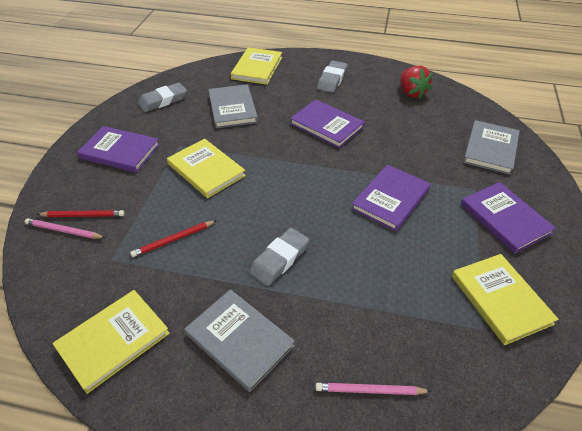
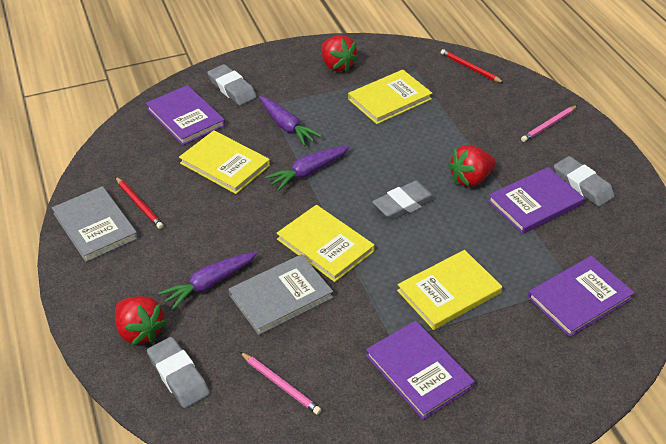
grey book: 3 -> 2
grey eraser: 3 -> 4
purple carrot: 0 -> 3
red strawberry: 1 -> 3

